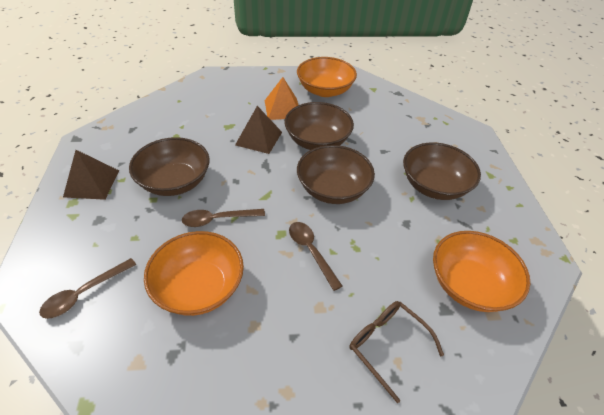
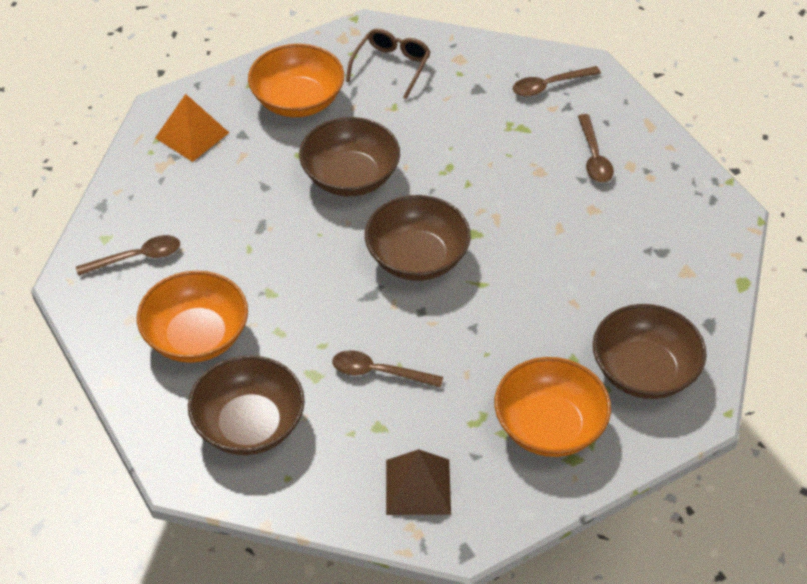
brown pyramid: 2 -> 1
brown spoon: 3 -> 4

